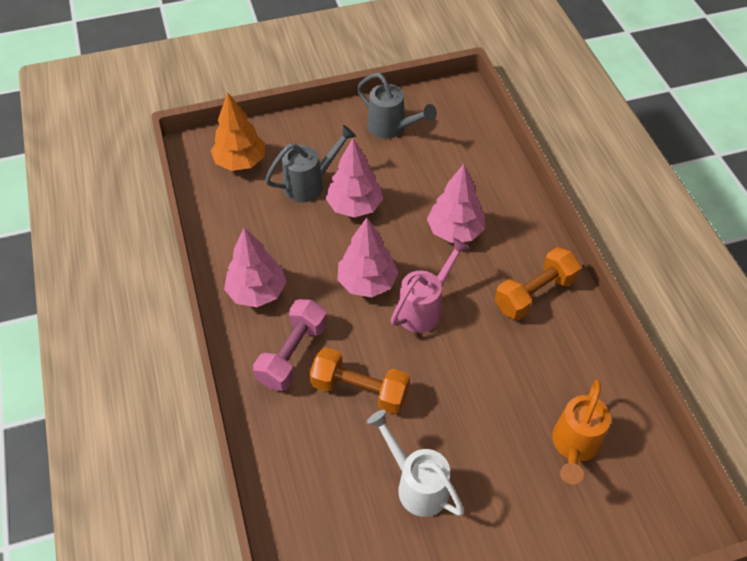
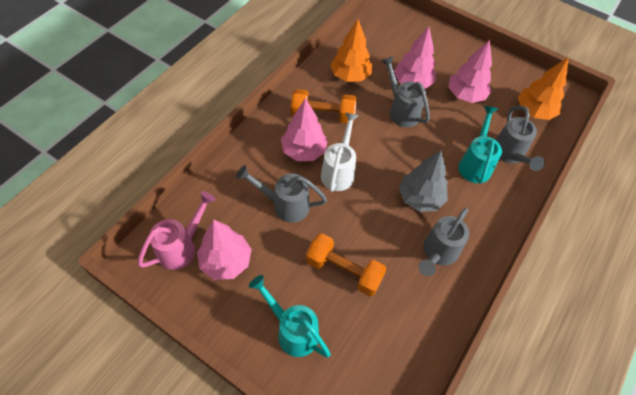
grey tree: 0 -> 1
grey watering can: 2 -> 4
orange tree: 1 -> 2
orange watering can: 1 -> 0
pink dumbbell: 1 -> 0
turquoise watering can: 0 -> 2

